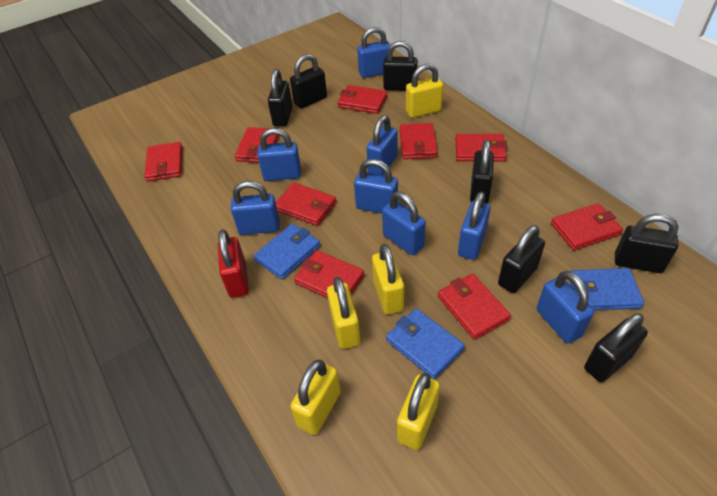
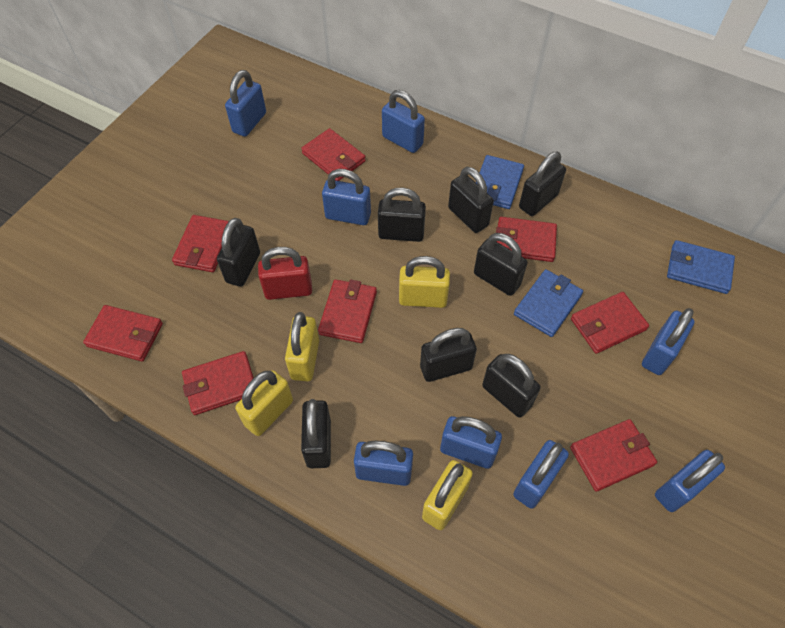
black padlock: 7 -> 8
red wallet: 9 -> 8
yellow padlock: 5 -> 4

